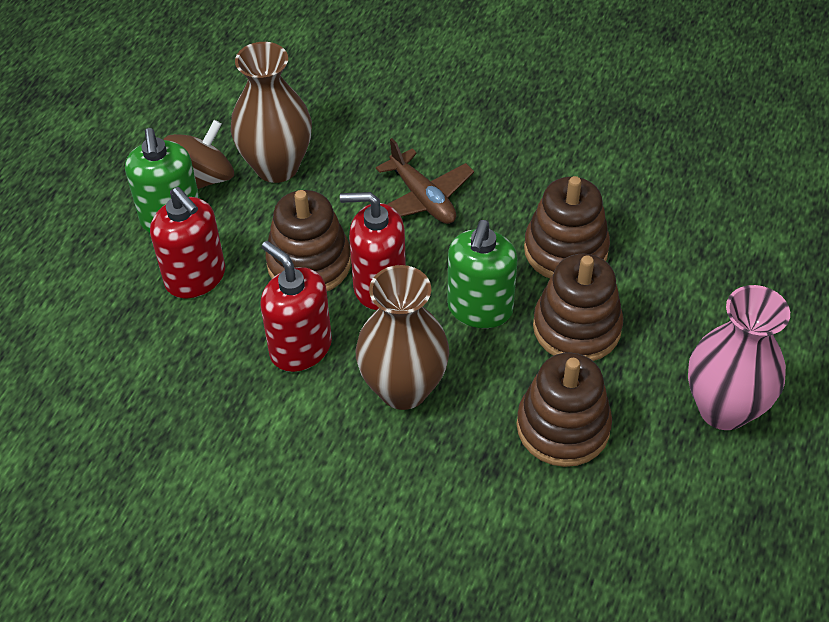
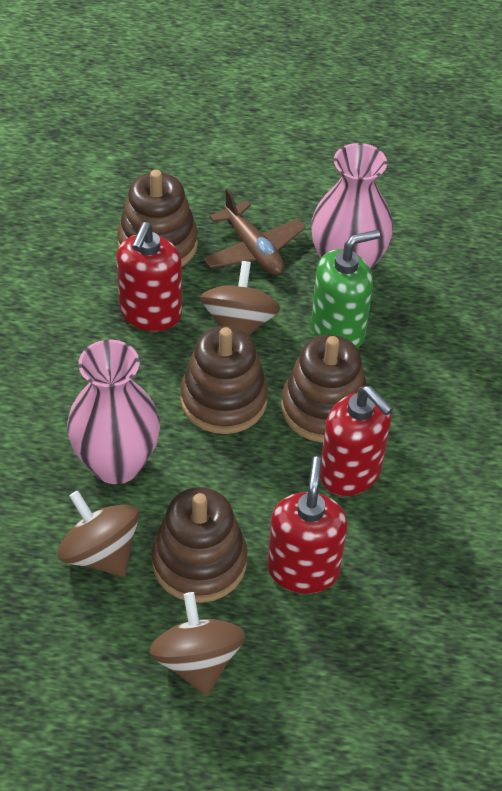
brown spinning top: 1 -> 3
brown vase: 2 -> 0
green soap dispenser: 2 -> 1
pink vase: 1 -> 2

